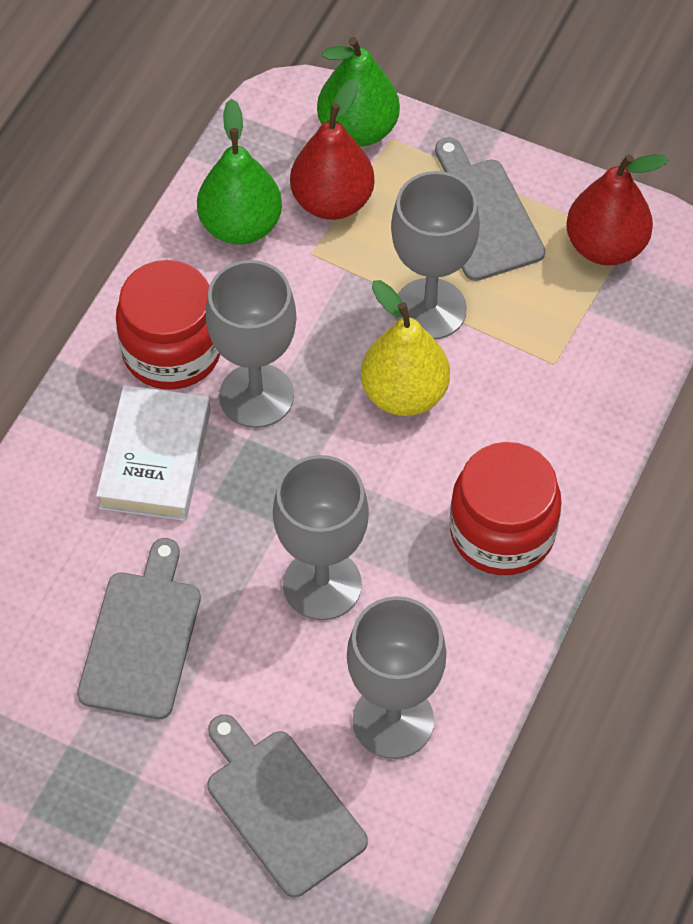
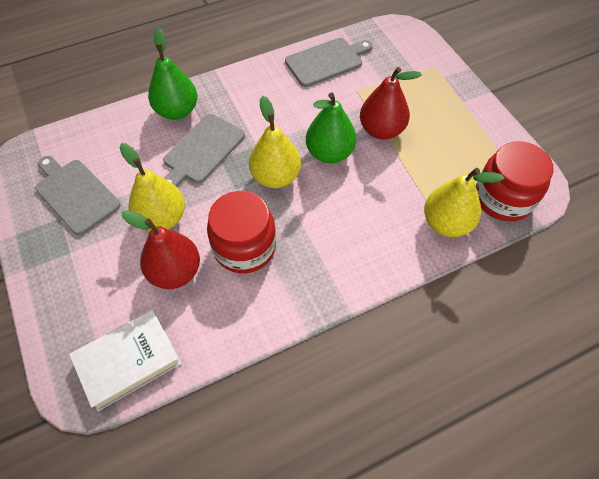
grey goblet: 4 -> 0
yellow pear: 1 -> 3

